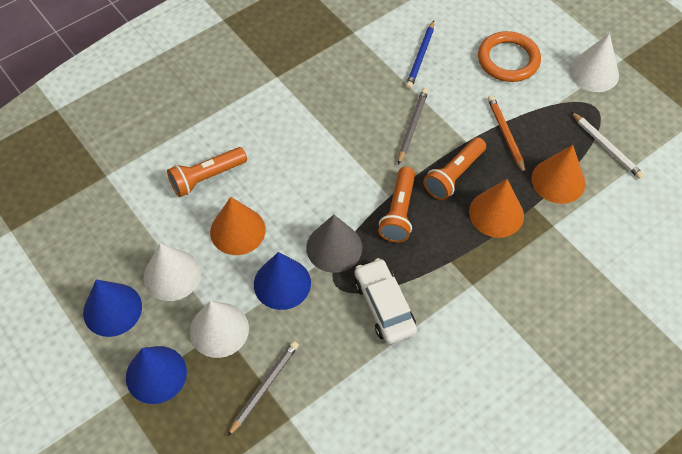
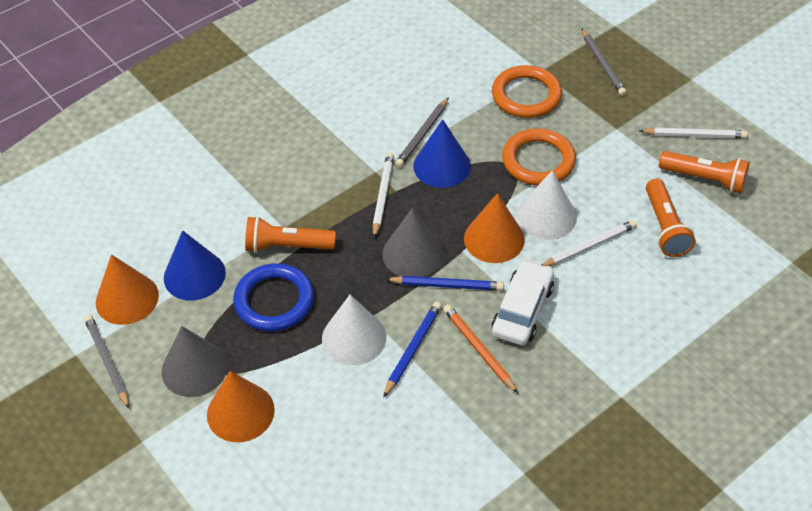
blue cone: 3 -> 2
blue pencil: 1 -> 2
blue ring: 0 -> 1
grey cone: 1 -> 2
grey pencil: 2 -> 3
orange ring: 1 -> 2
white cone: 3 -> 2
white pencil: 1 -> 3

